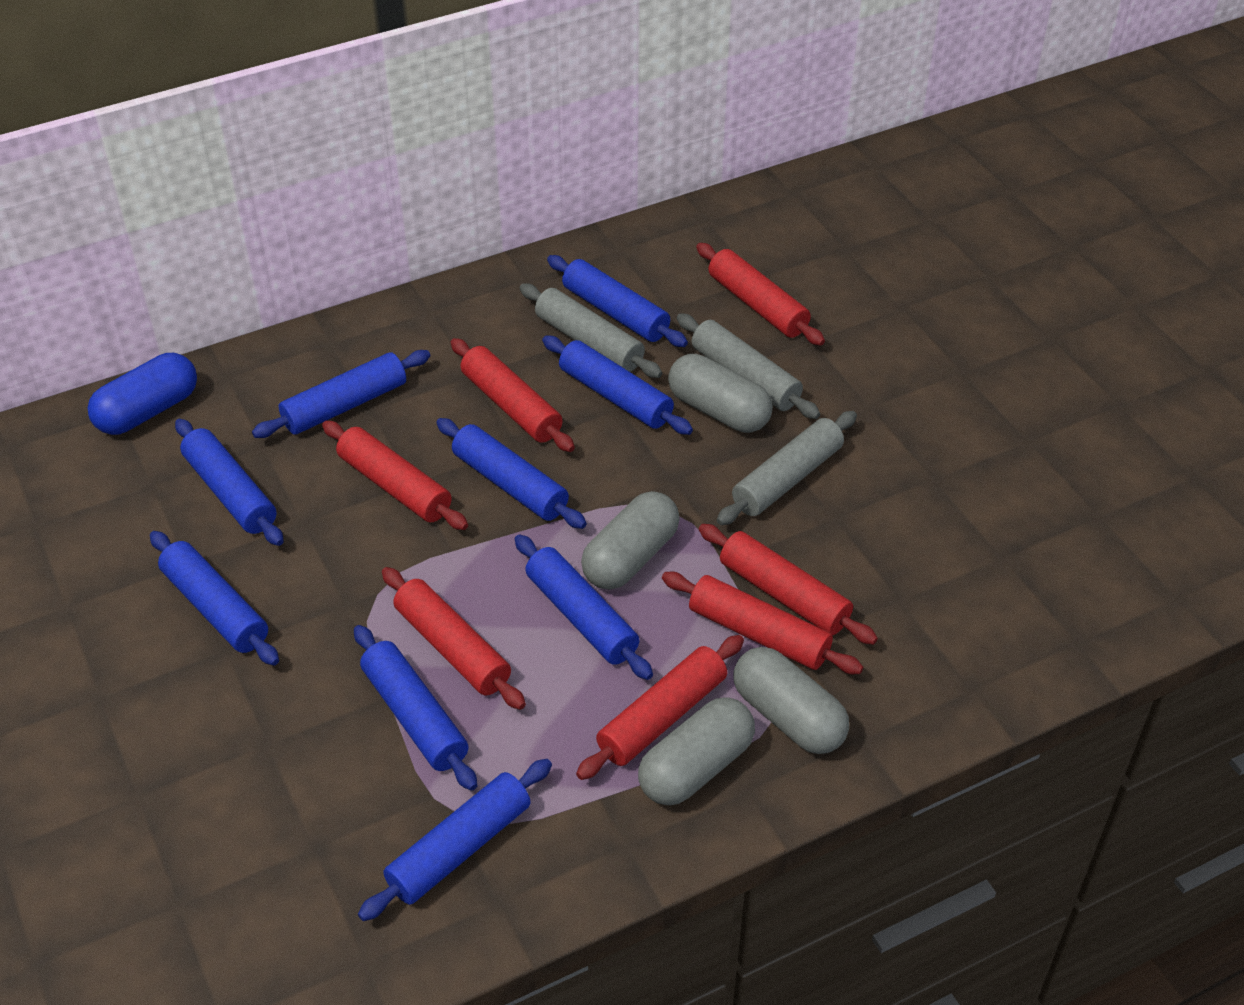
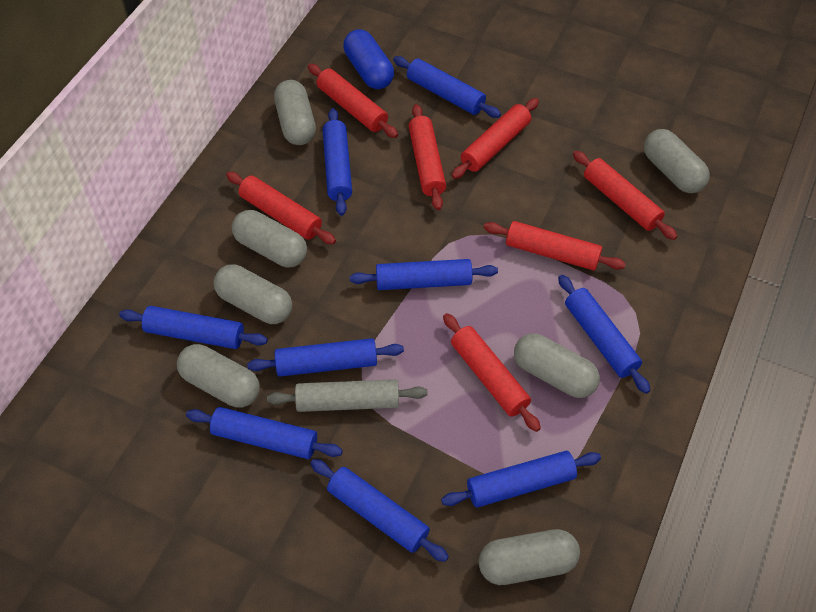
grey capsule: 4 -> 7
grey rolling pin: 3 -> 1

